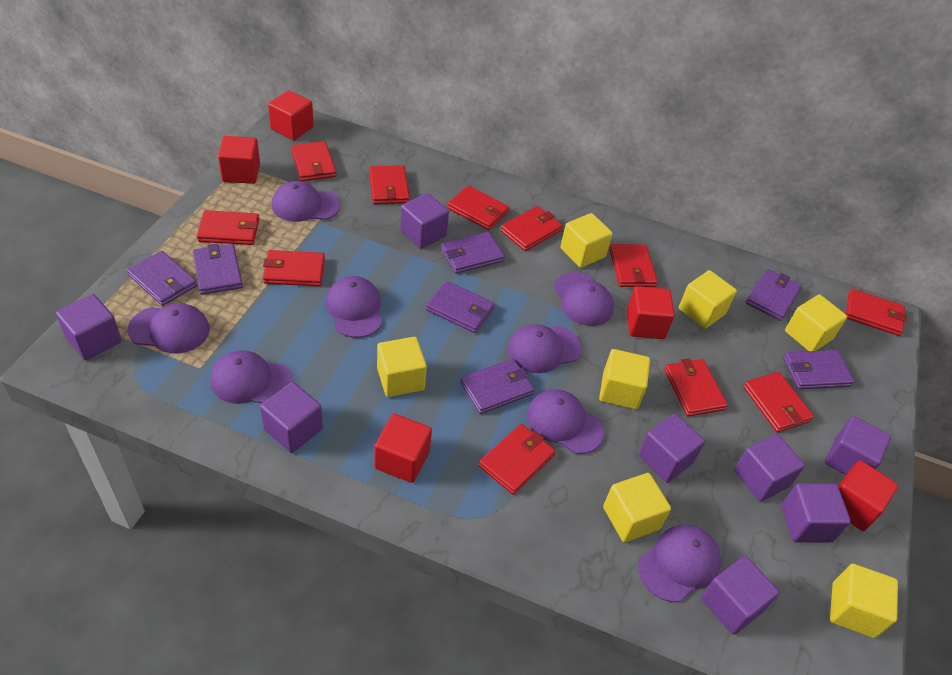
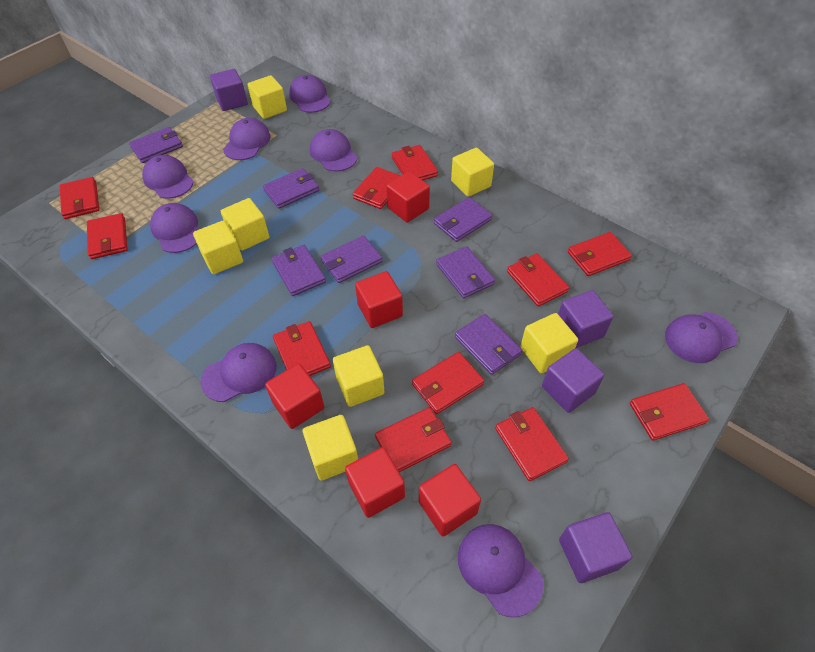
purple cube: 8 -> 4

